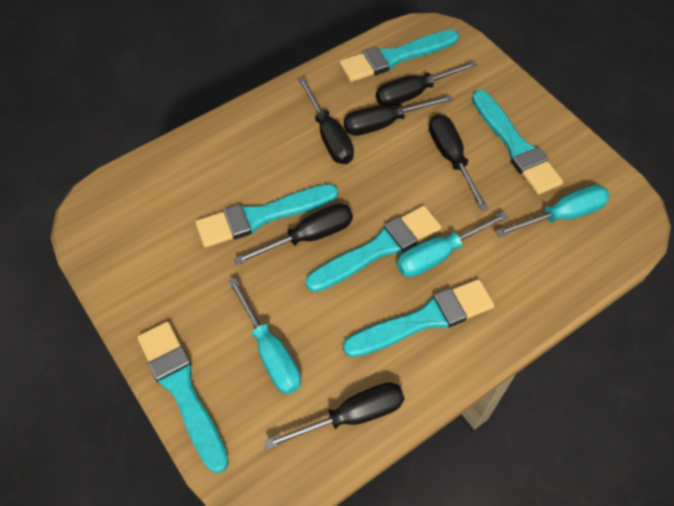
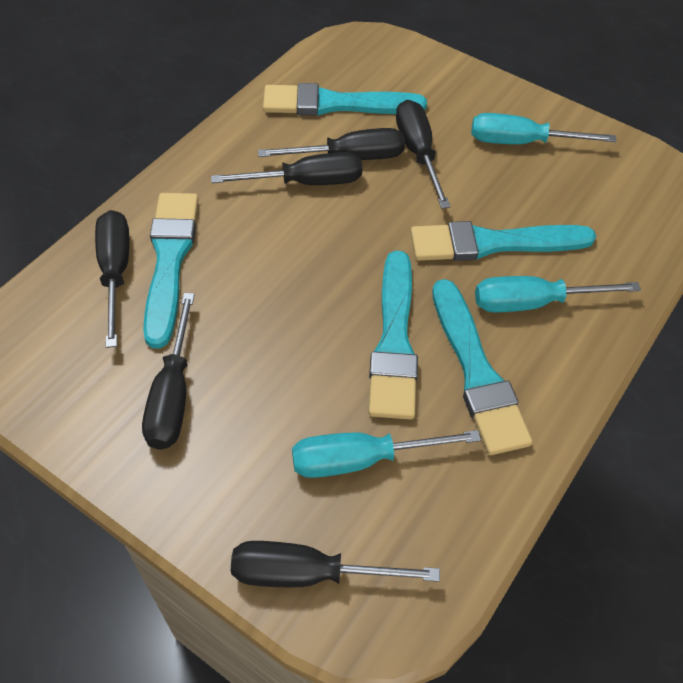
turquoise brush: 6 -> 5

